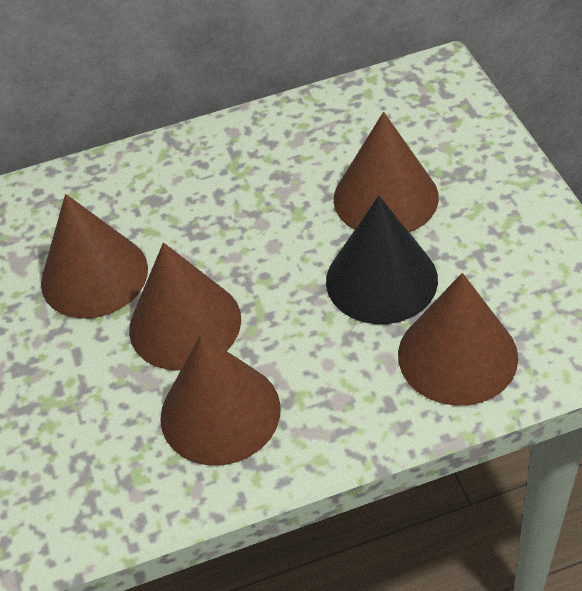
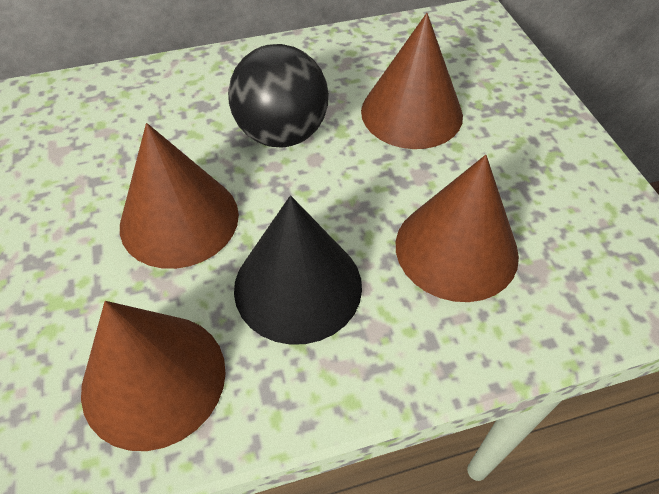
black ball: 0 -> 1
brown cone: 5 -> 4

